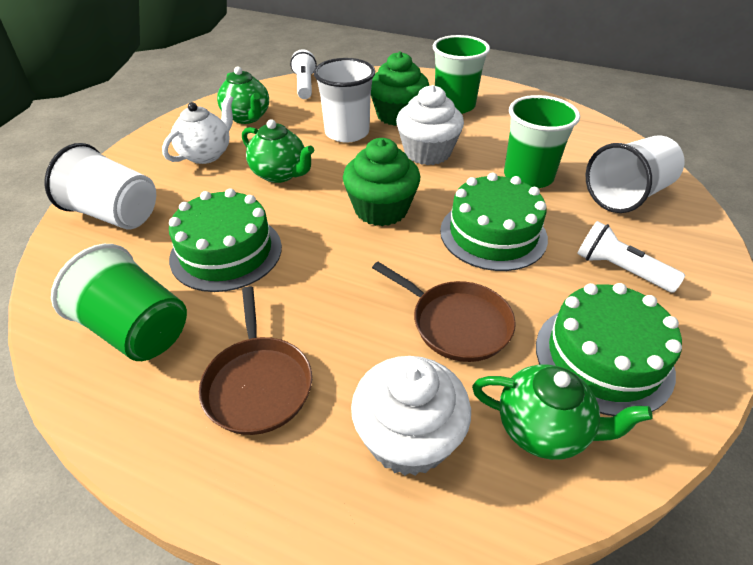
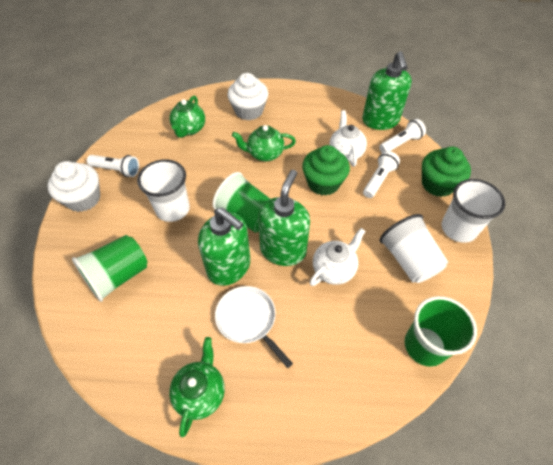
brown pan: 2 -> 0
green cake: 3 -> 0
green soap dispenser: 0 -> 3
white flashlight: 2 -> 3
white pan: 0 -> 1
white teapot: 1 -> 2

